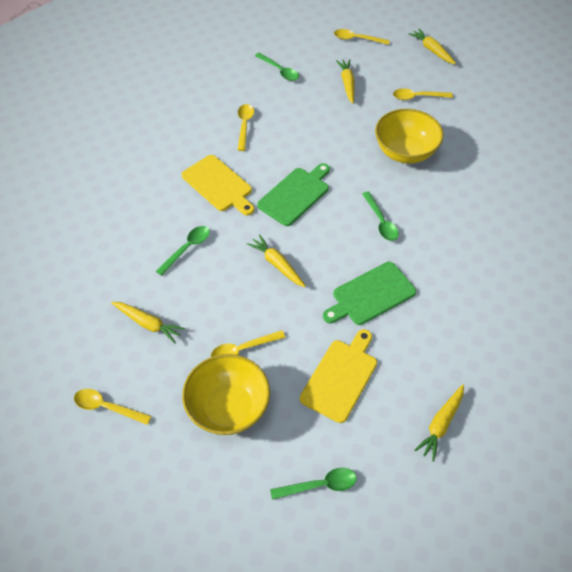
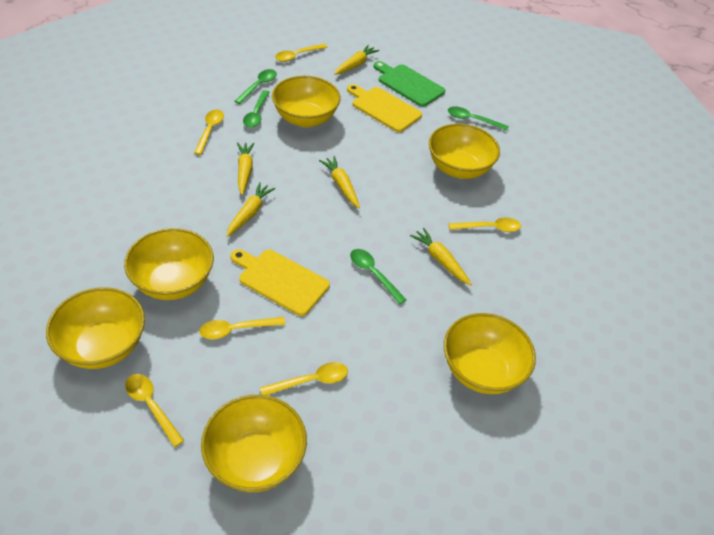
green cutting board: 2 -> 1
yellow bowl: 2 -> 6
yellow spoon: 5 -> 6

